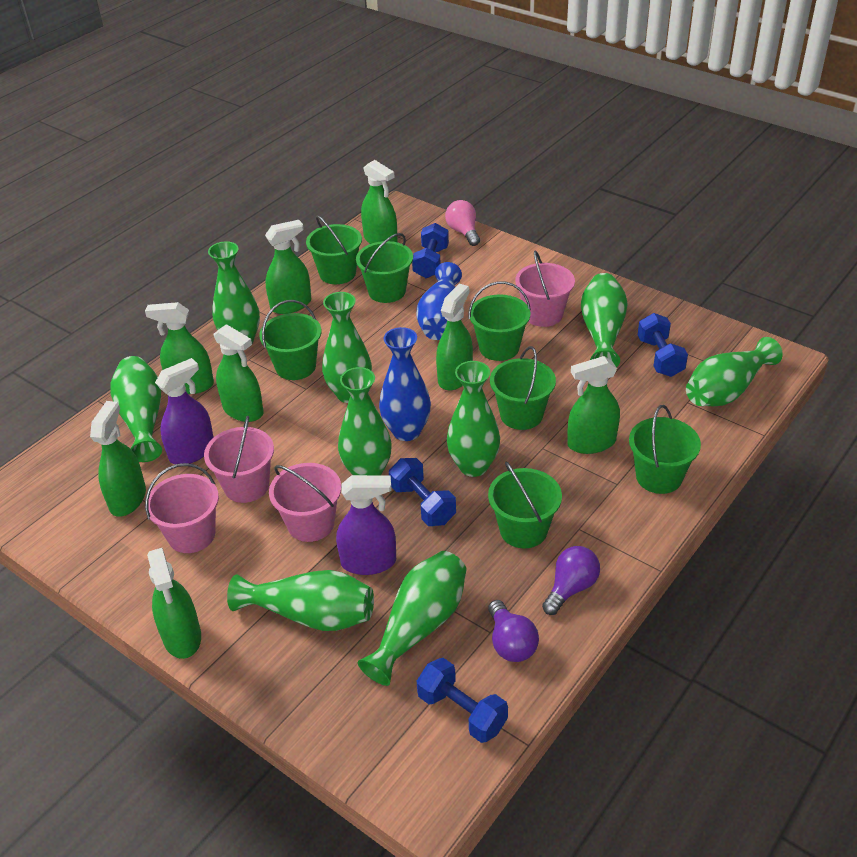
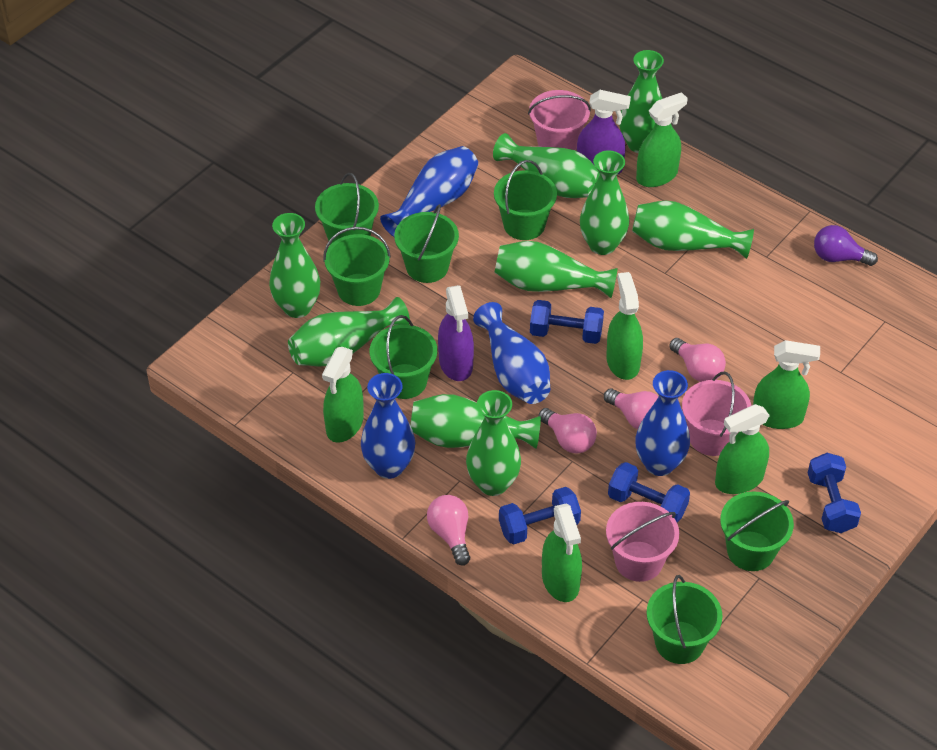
blue vase: 2 -> 4
green spray bottle: 8 -> 6
pink bucket: 4 -> 3
pink light bulb: 1 -> 4
purple light bulb: 2 -> 1

